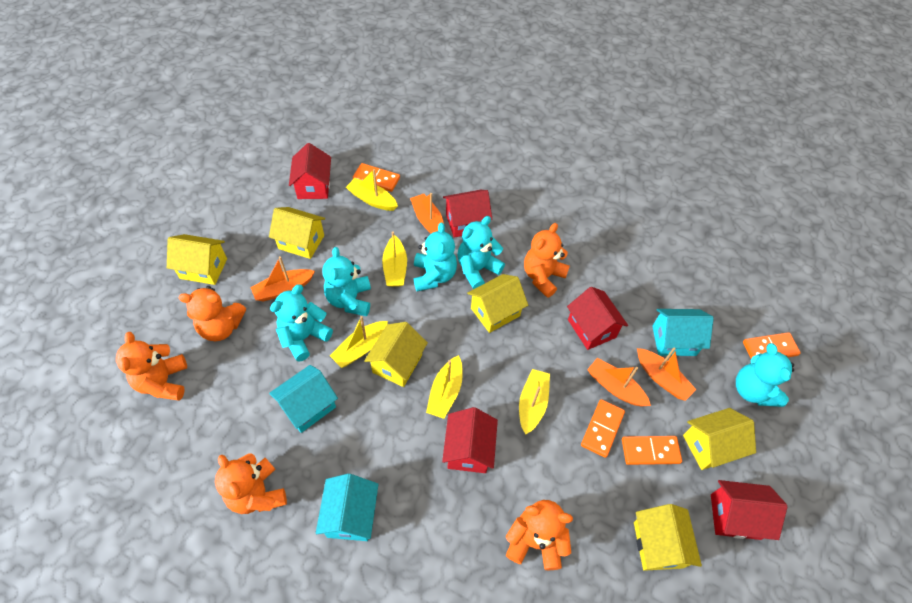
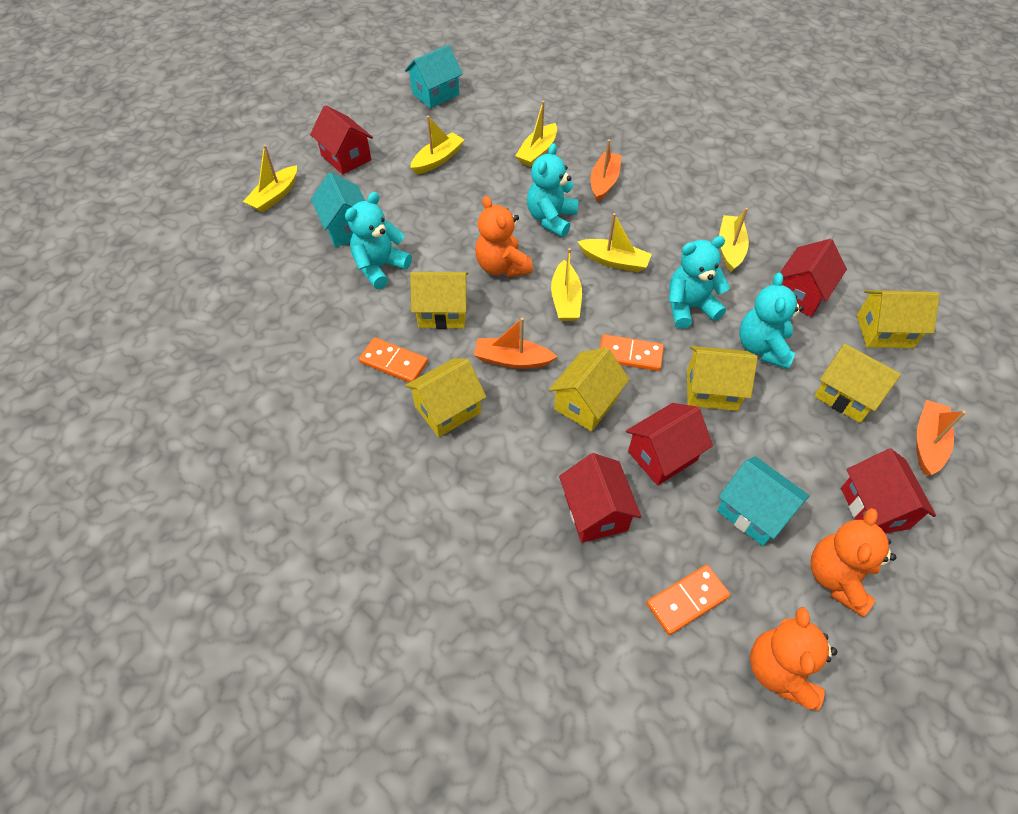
orange boat: 4 -> 3
orange domino: 4 -> 3
orange teddy bear: 5 -> 3
turquoise teddy bear: 5 -> 4
yellow boat: 5 -> 6

